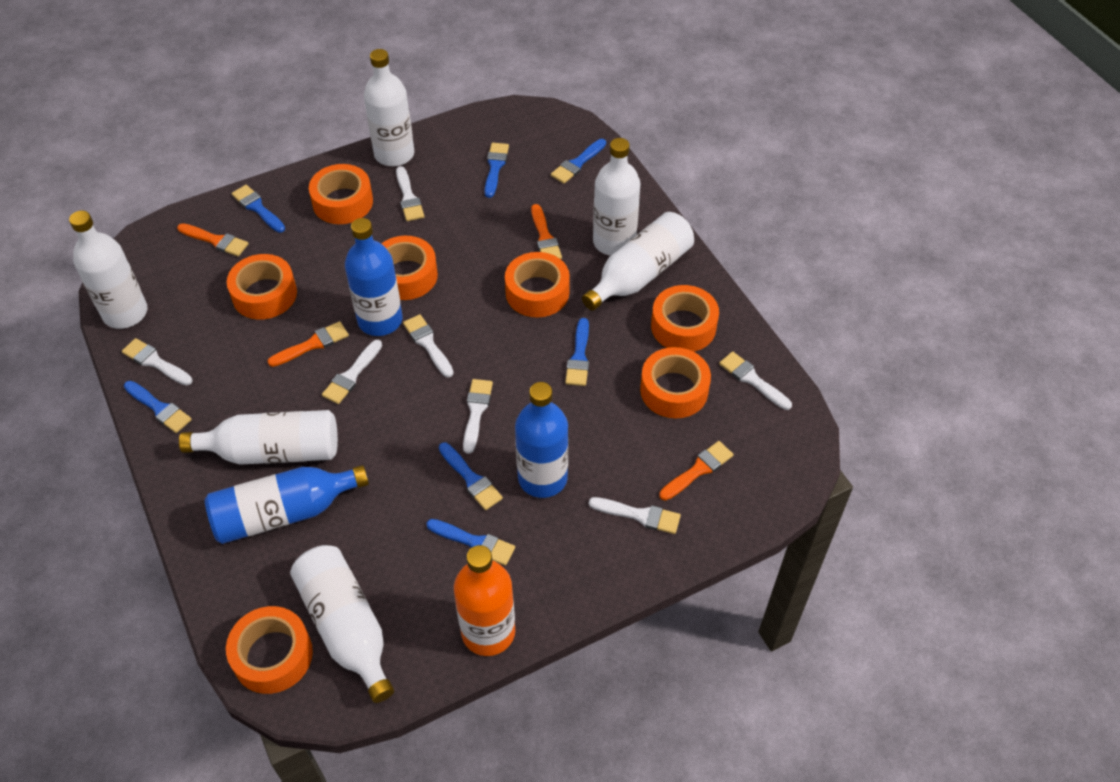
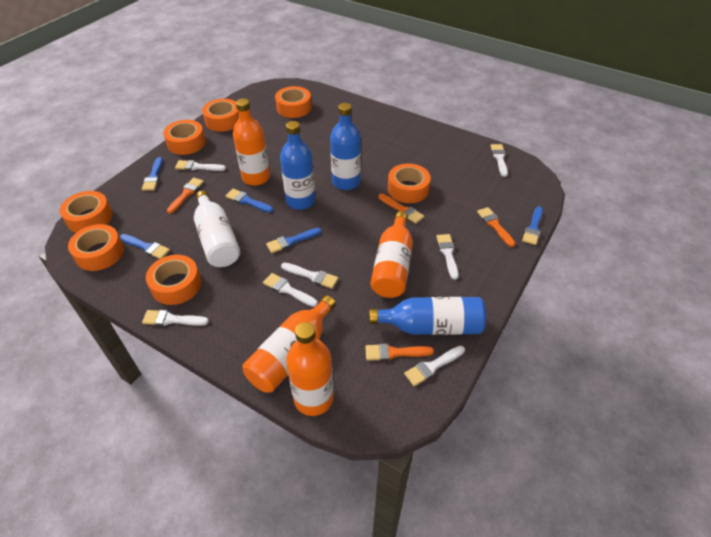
blue brush: 7 -> 5
orange bottle: 1 -> 4
white bottle: 6 -> 1

